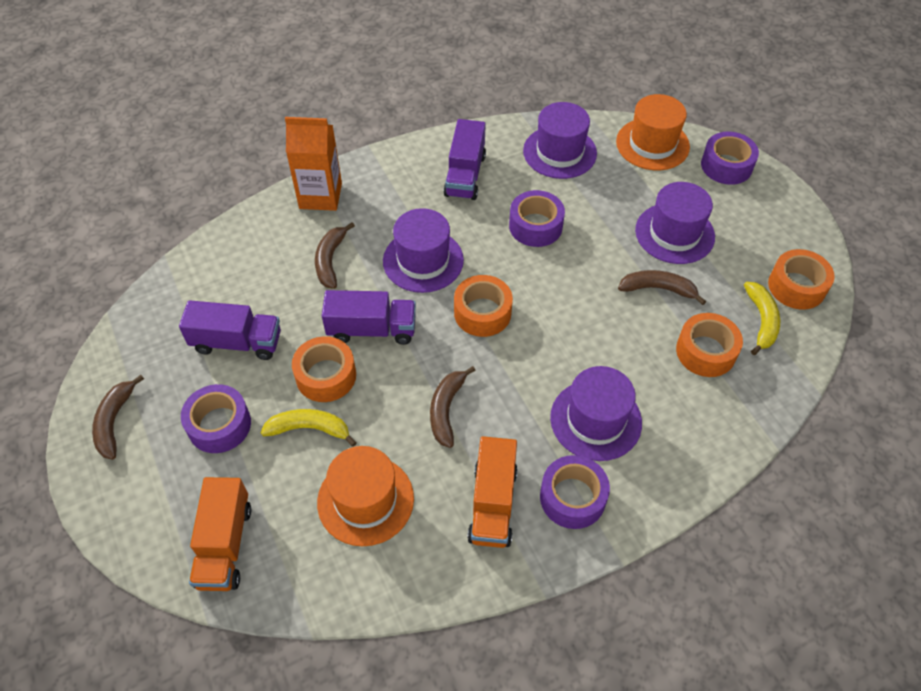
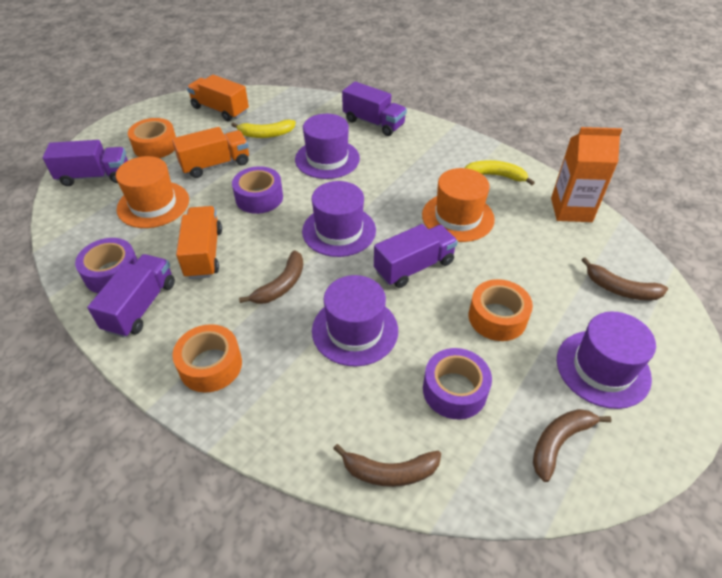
orange tape: 4 -> 3
orange truck: 2 -> 3
purple tape: 4 -> 3
purple truck: 3 -> 4

